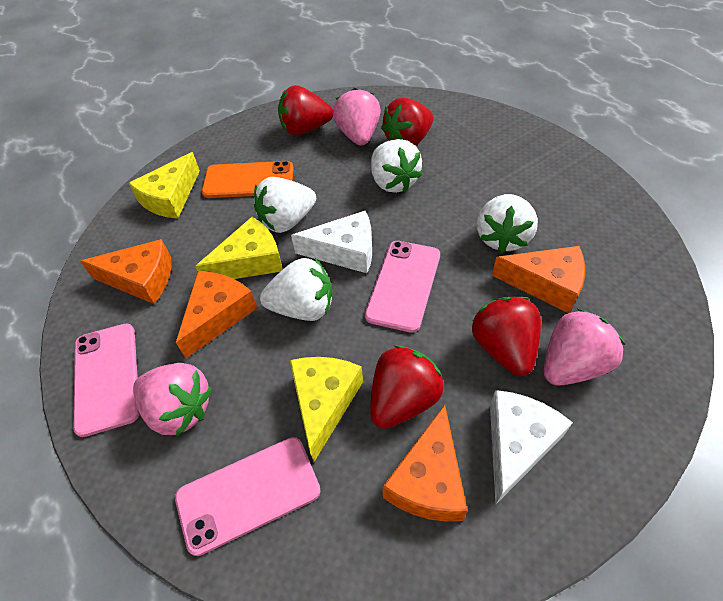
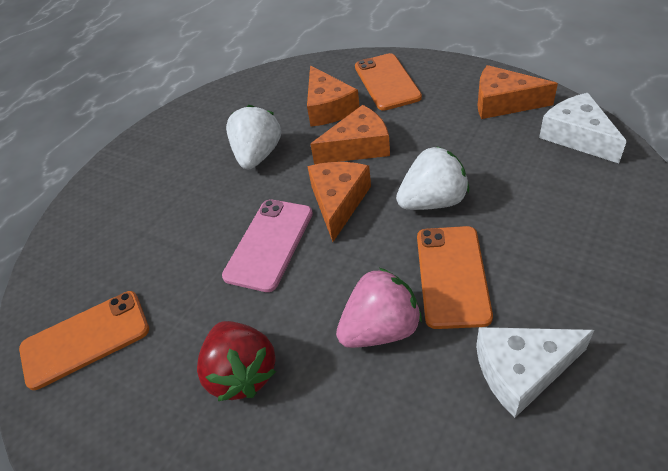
orange phone: 1 -> 3
pink phone: 3 -> 1
pink strawberry: 3 -> 1
red strawberry: 4 -> 1
white strawberry: 4 -> 2
yellow cheese: 3 -> 0

